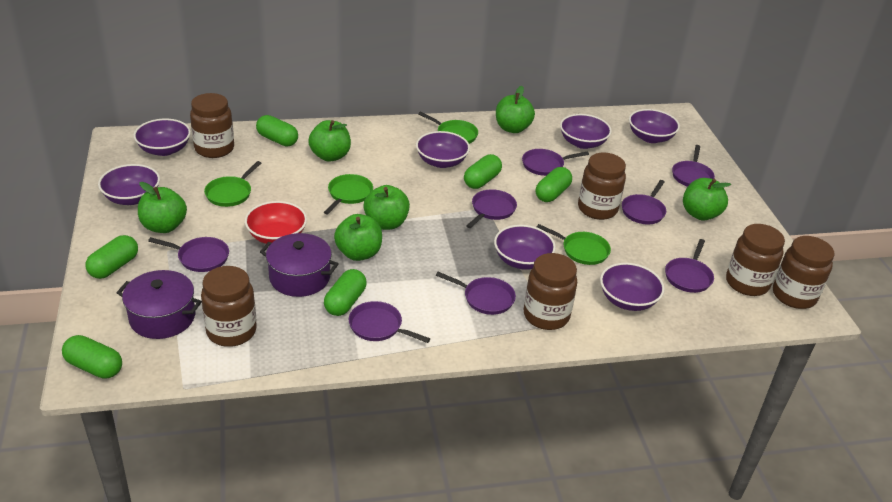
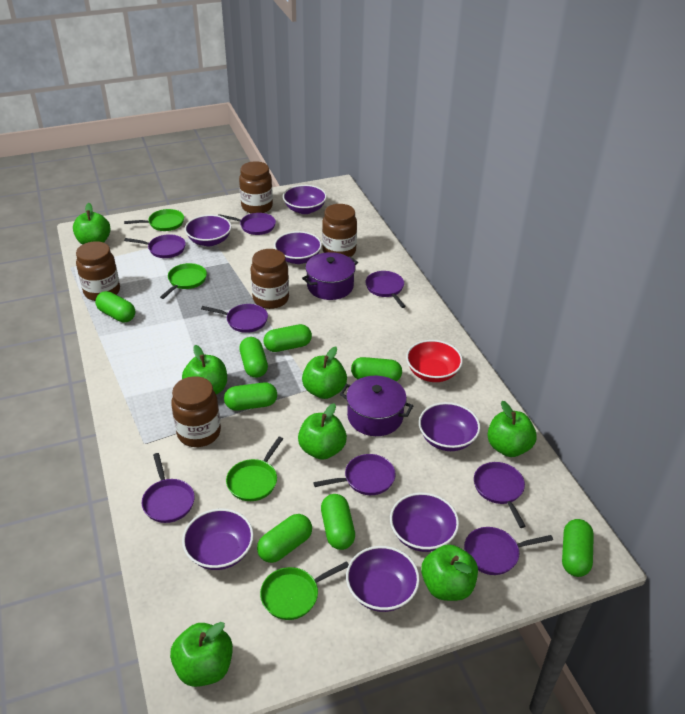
brown jar: 6 -> 5
green apple: 6 -> 7
green capsule: 6 -> 8

